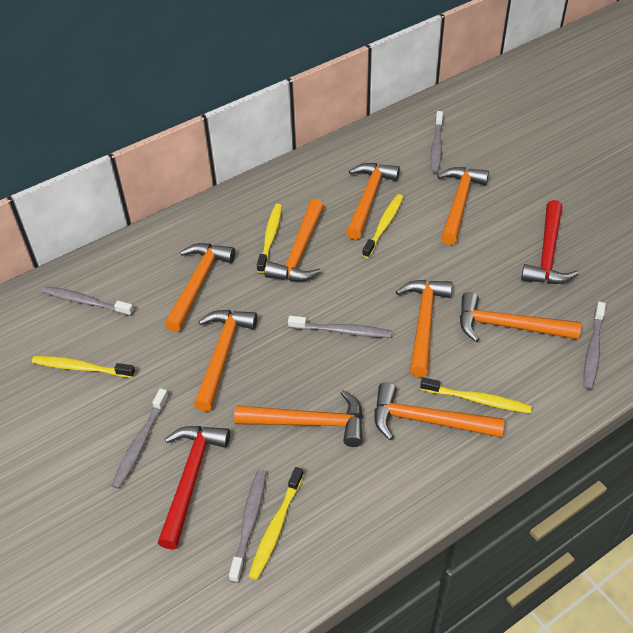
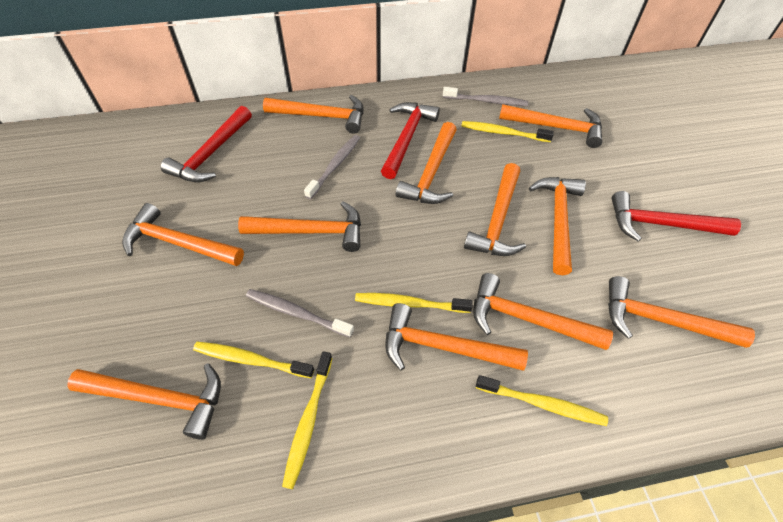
grey toothbrush: 6 -> 3
orange hammer: 9 -> 11
red hammer: 2 -> 3

